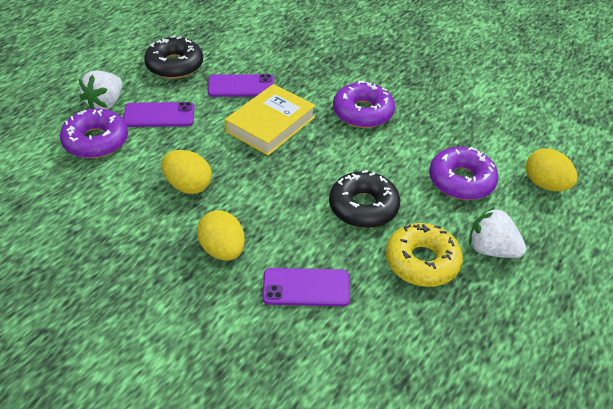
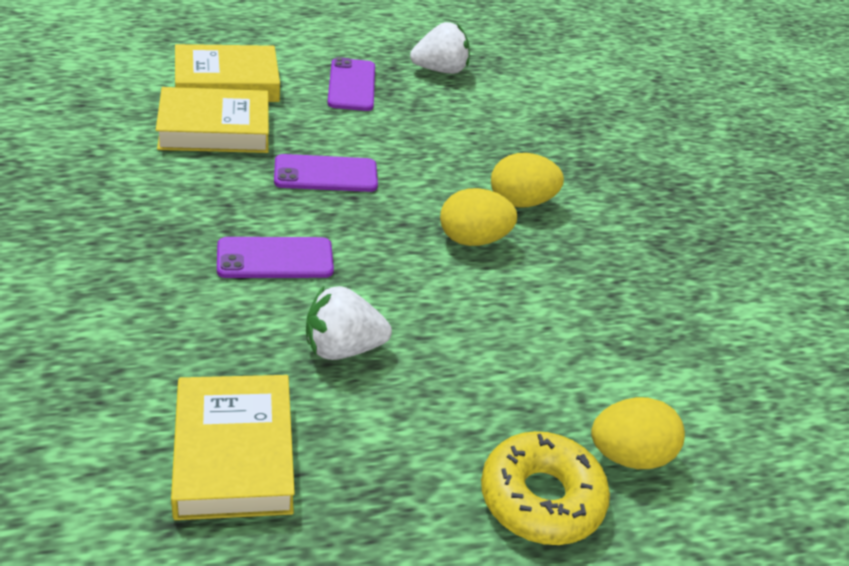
black donut: 2 -> 0
purple donut: 3 -> 0
yellow book: 1 -> 3

